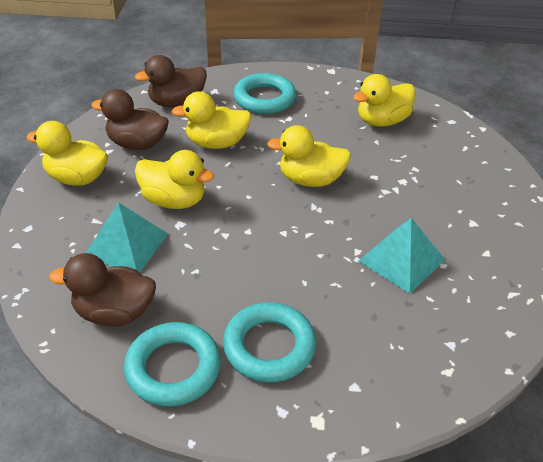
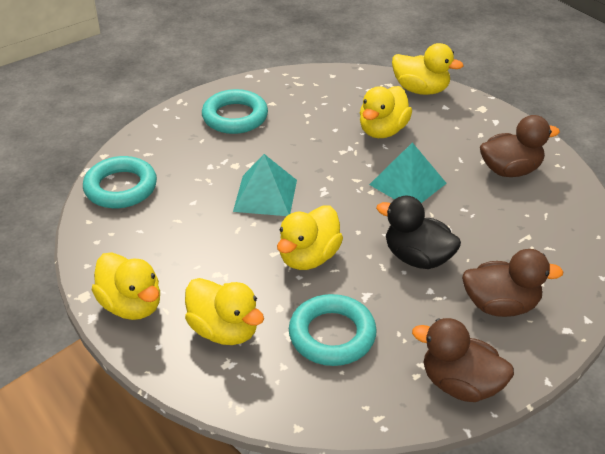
black duck: 0 -> 1

